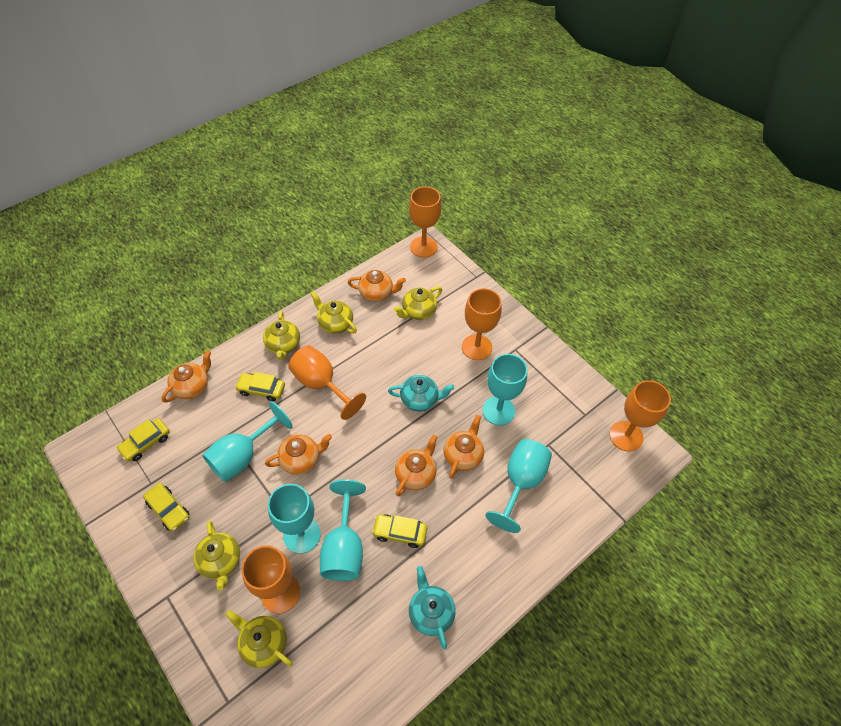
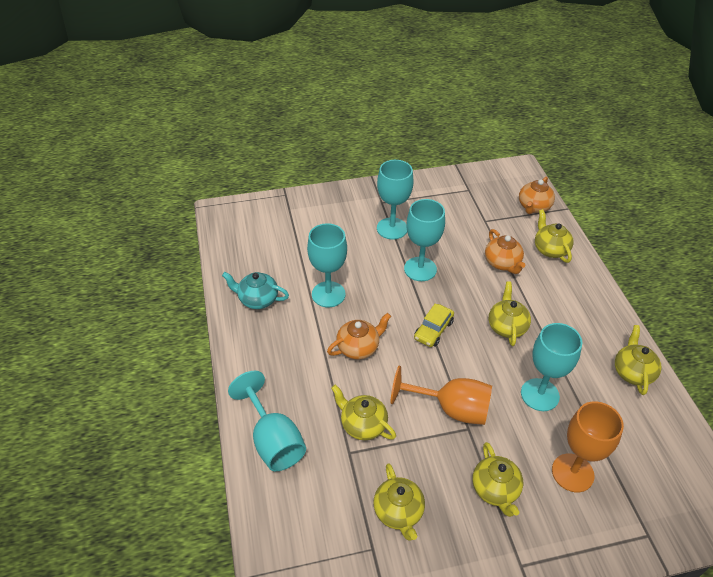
orange goblet: 5 -> 2
orange teapot: 5 -> 3
turquoise teapot: 2 -> 1
yellow car: 4 -> 1
yellow teapot: 5 -> 6

